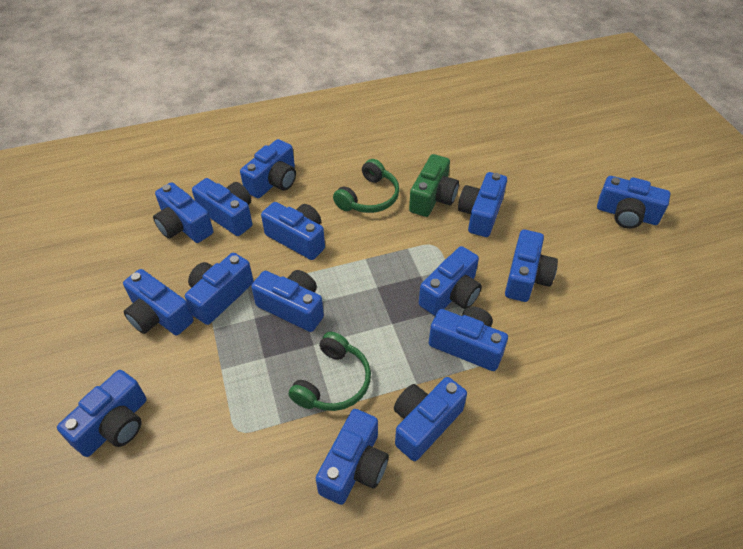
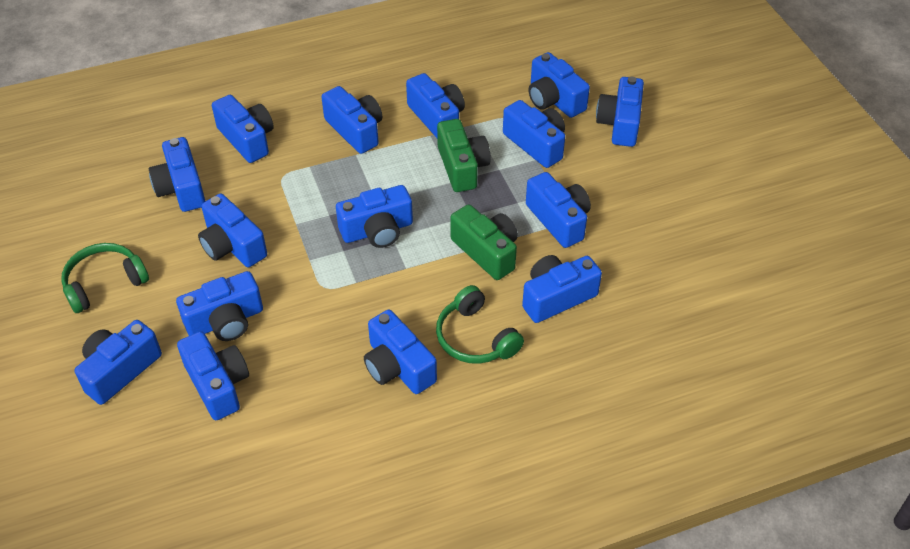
green camera: 1 -> 2

